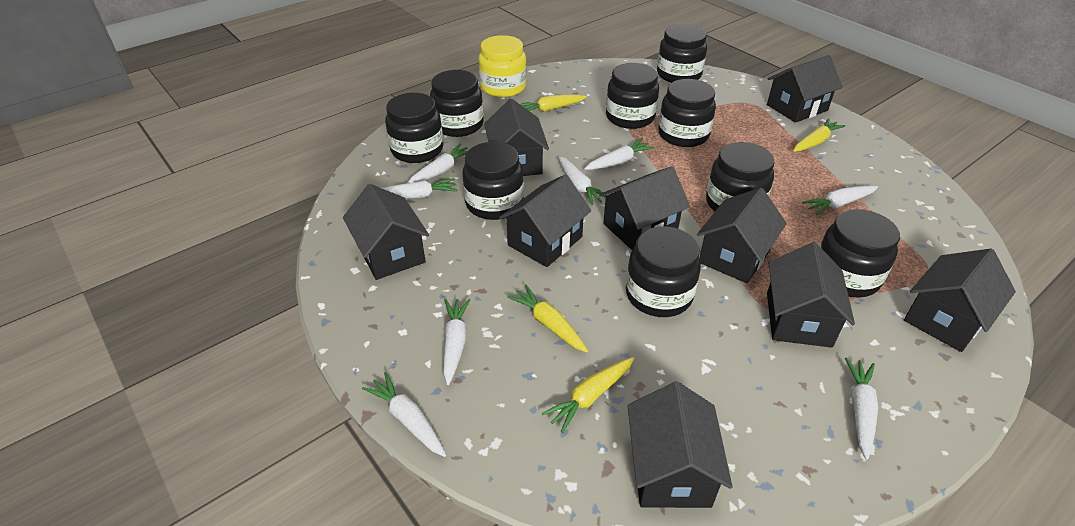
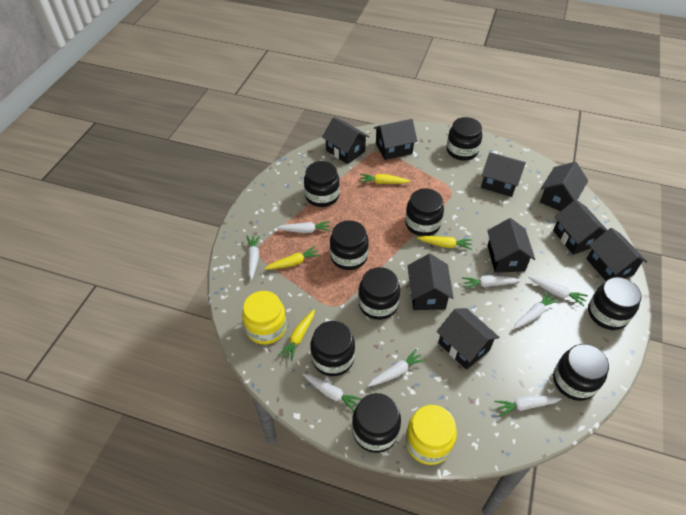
yellow jar: 1 -> 2

